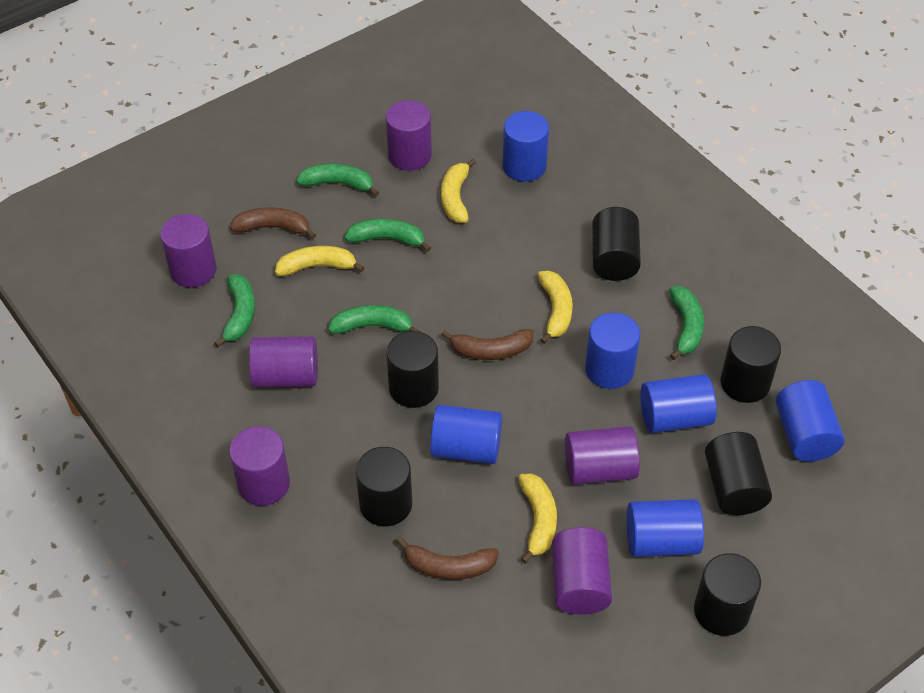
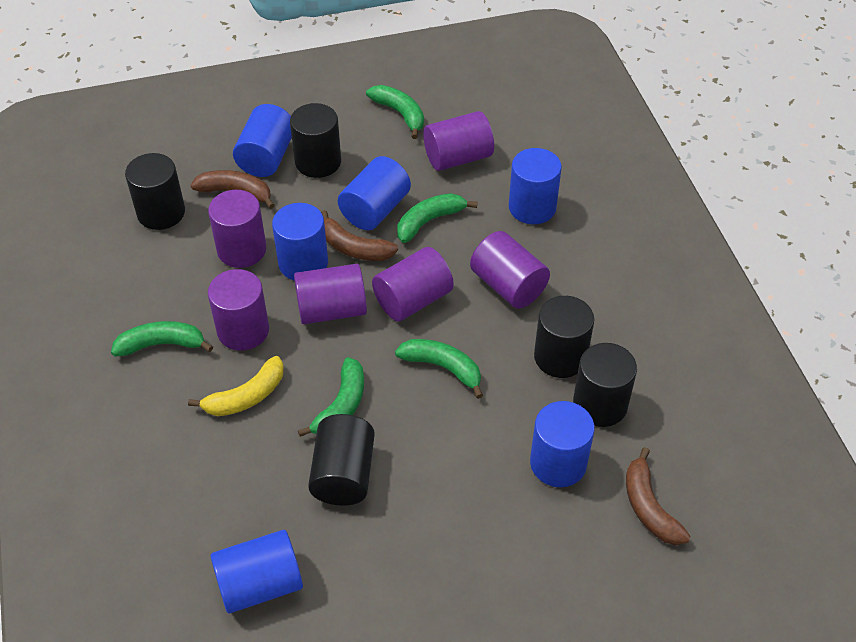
black cylinder: 6 -> 5
yellow banana: 4 -> 1

